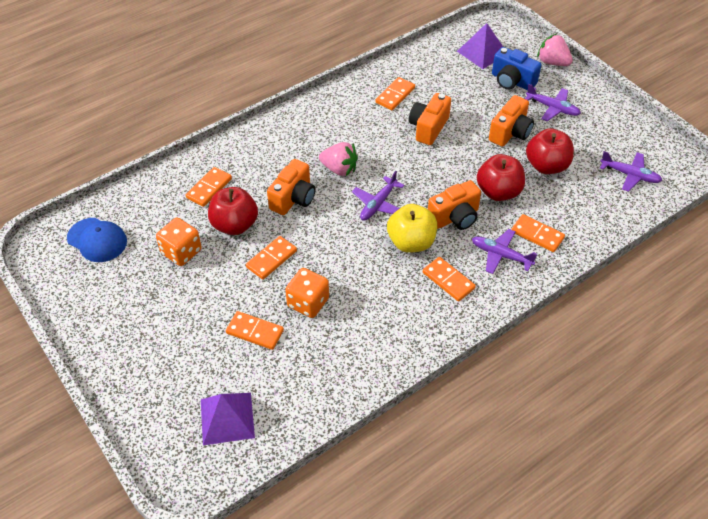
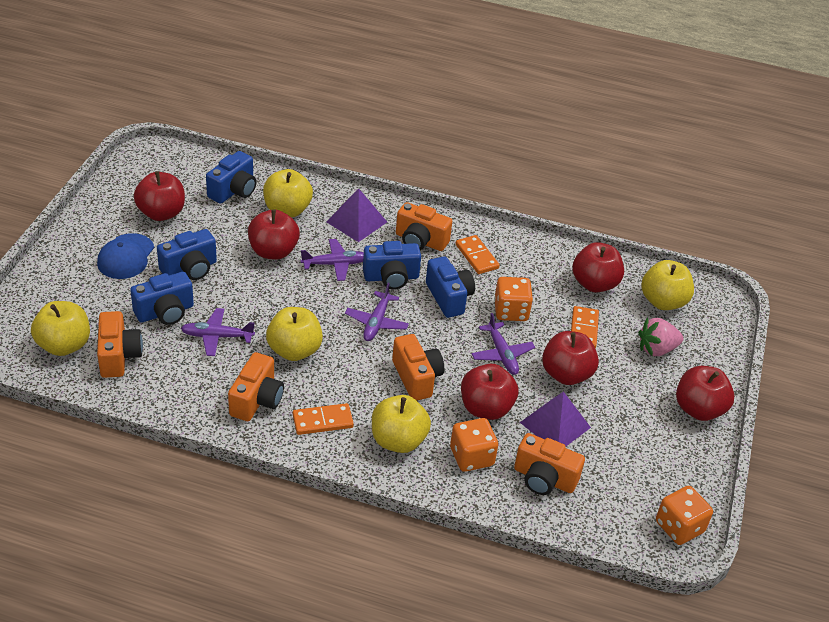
blue camera: 1 -> 5
orange camera: 4 -> 5
orange dice: 2 -> 3
orange domino: 6 -> 3
pink strawberry: 2 -> 1
red apple: 3 -> 6
yellow apple: 1 -> 5

